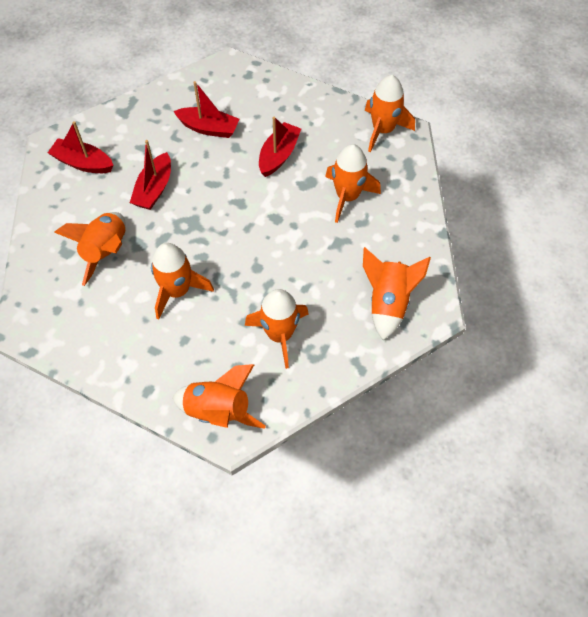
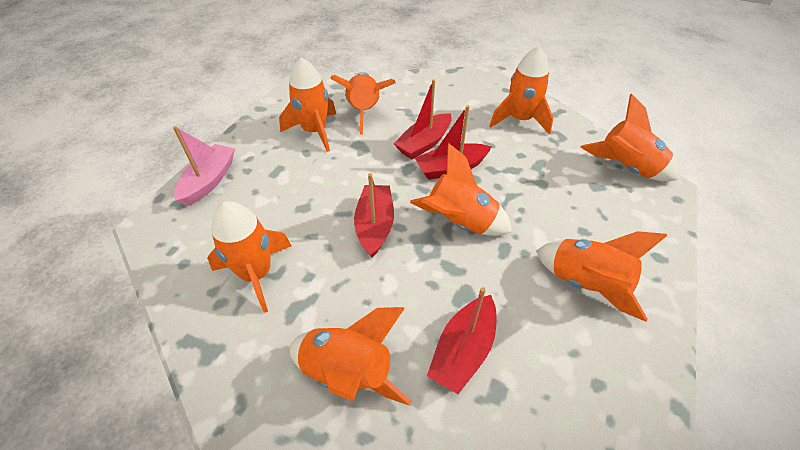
orange rocket: 7 -> 8
pink boat: 0 -> 1

